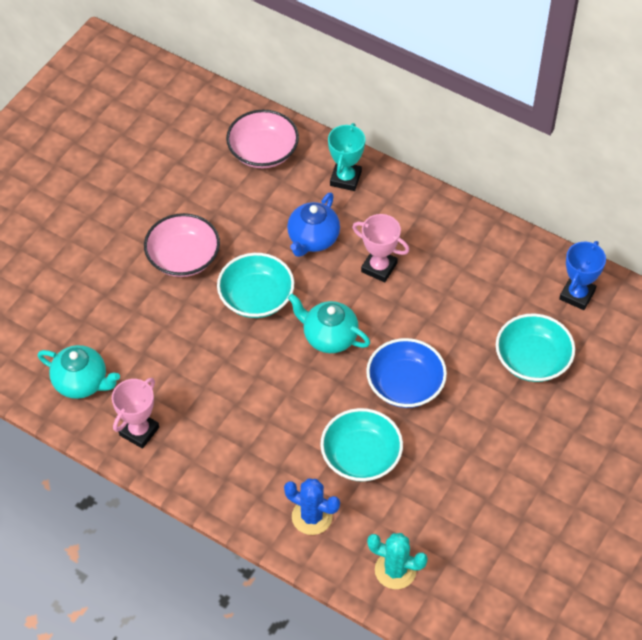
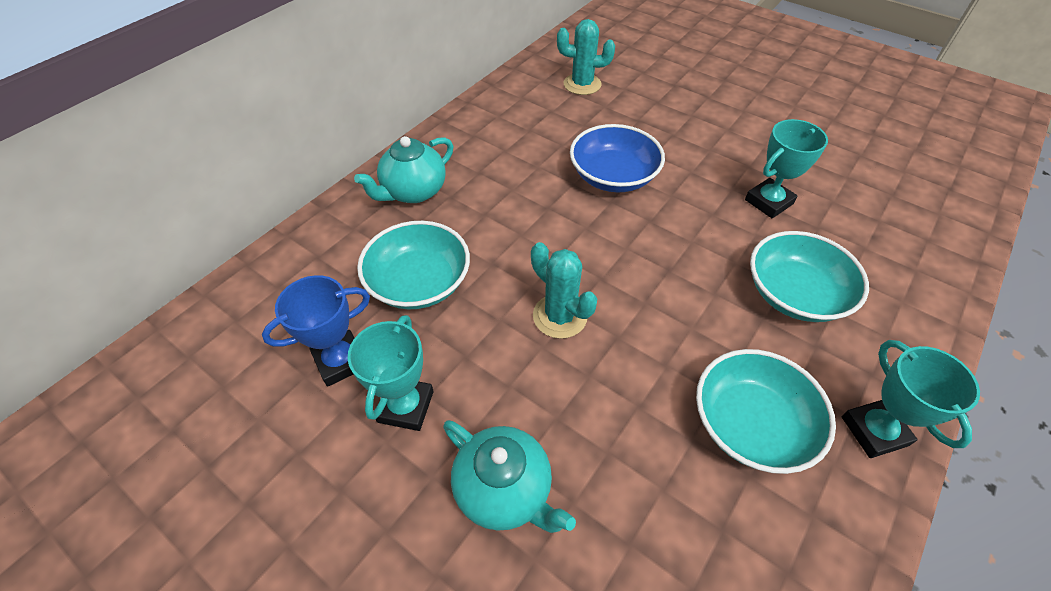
blue cactus: 1 -> 0
blue teapot: 1 -> 0
pink bowl: 2 -> 0
pink trophy: 2 -> 0
turquoise cactus: 1 -> 2
turquoise trophy: 1 -> 3

